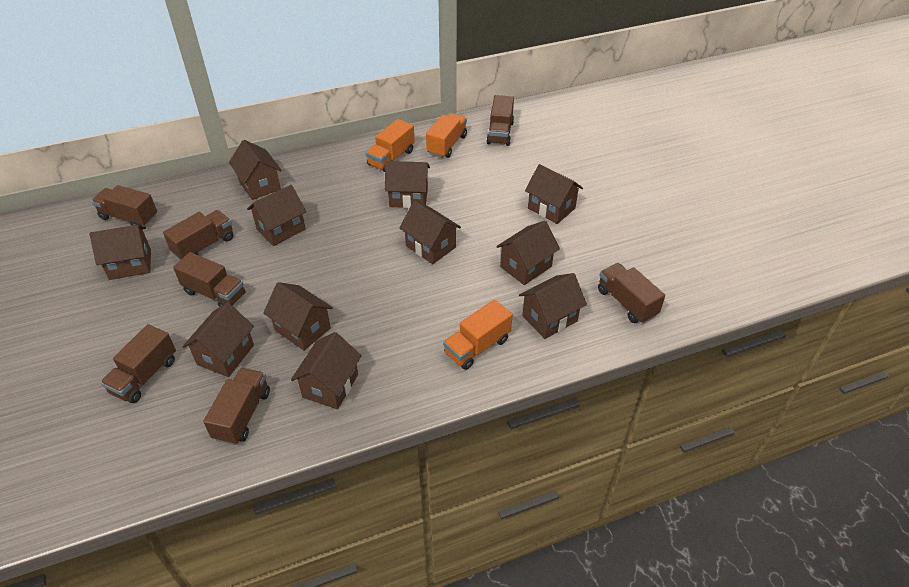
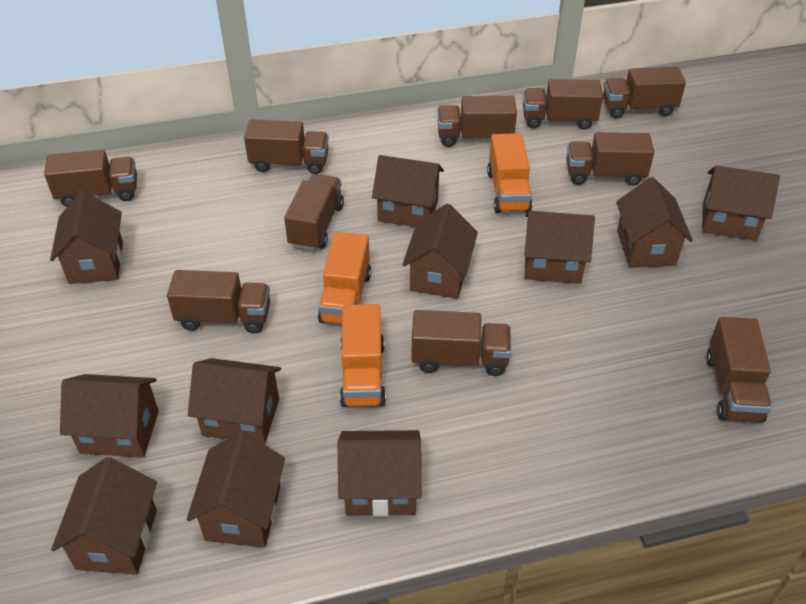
brown truck: 7 -> 10

